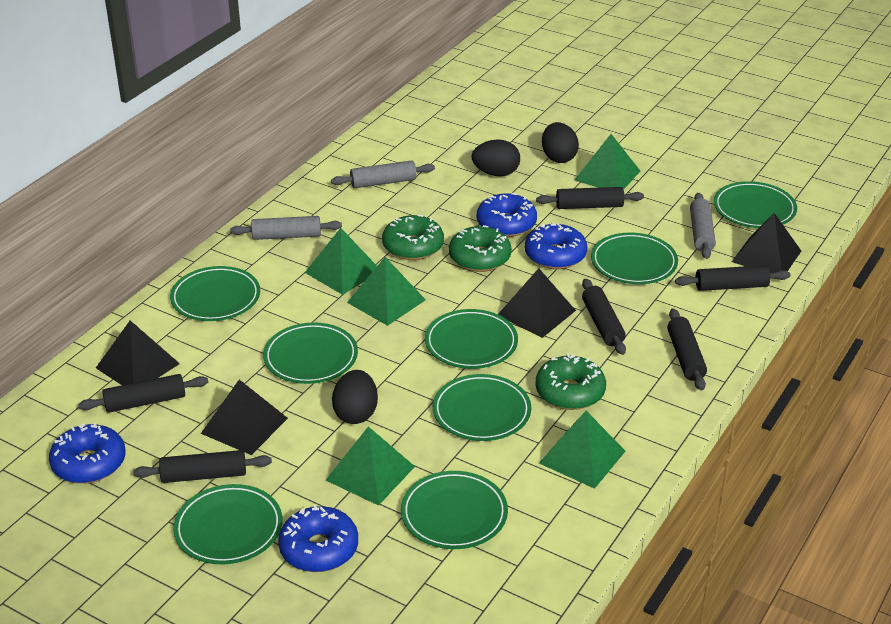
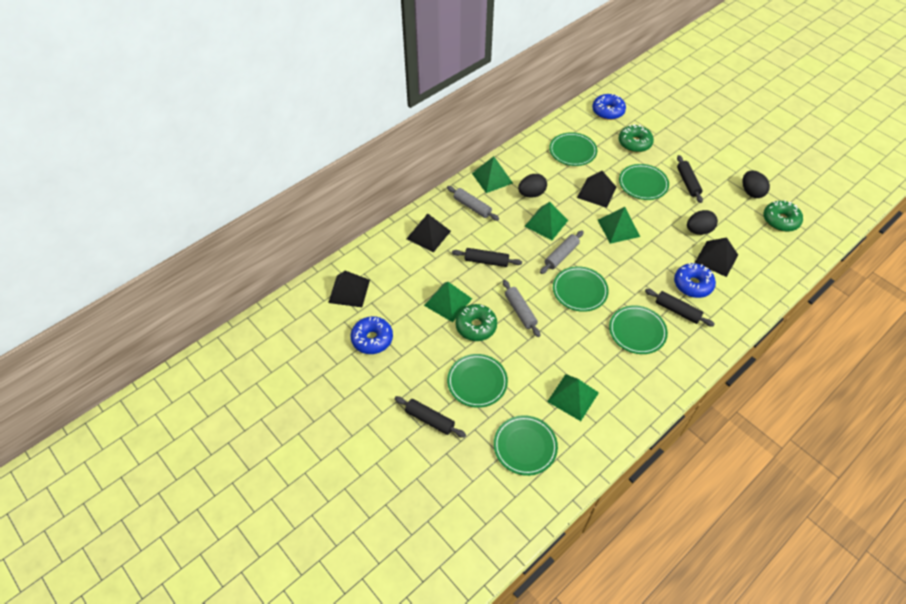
black rolling pin: 6 -> 4
blue donut: 4 -> 3
green plate: 8 -> 6

